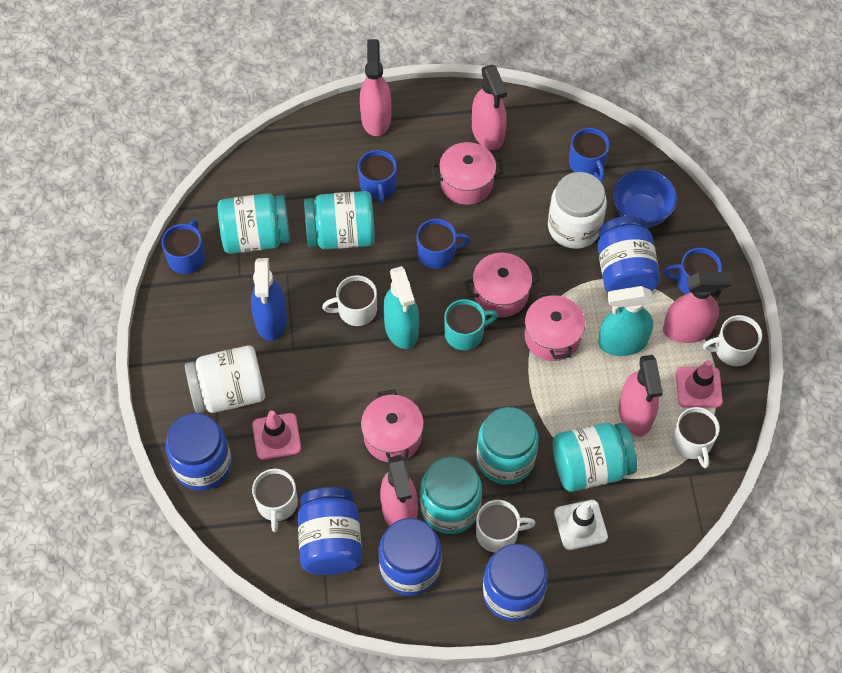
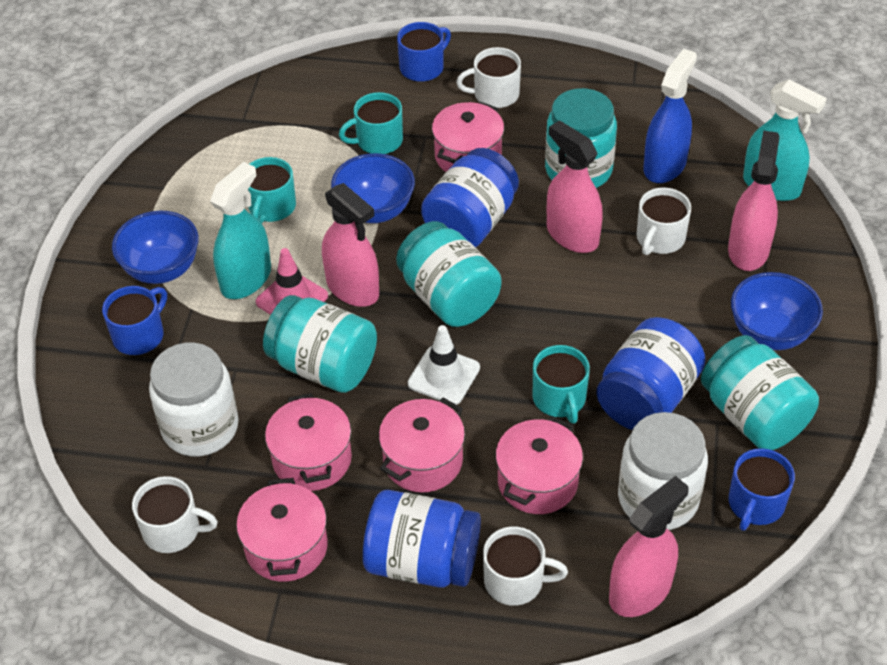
blue bowl: 1 -> 3
blue jar: 5 -> 3
blue mug: 5 -> 3
pink pot: 4 -> 5
pink spray bottle: 5 -> 4
pink traffic cone: 2 -> 1
turquoise jar: 5 -> 4
turquoise mug: 1 -> 3
white mug: 5 -> 4

